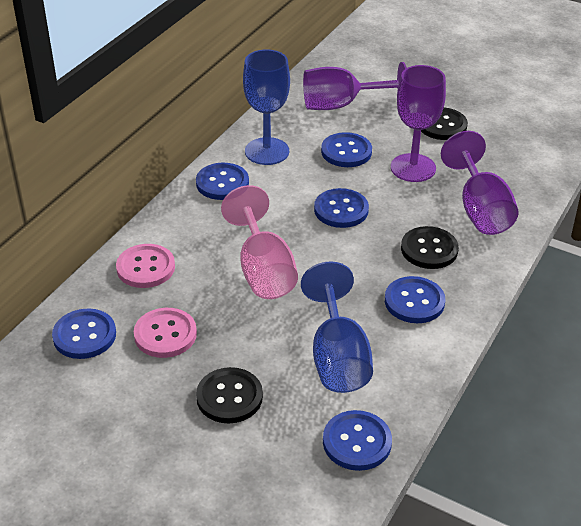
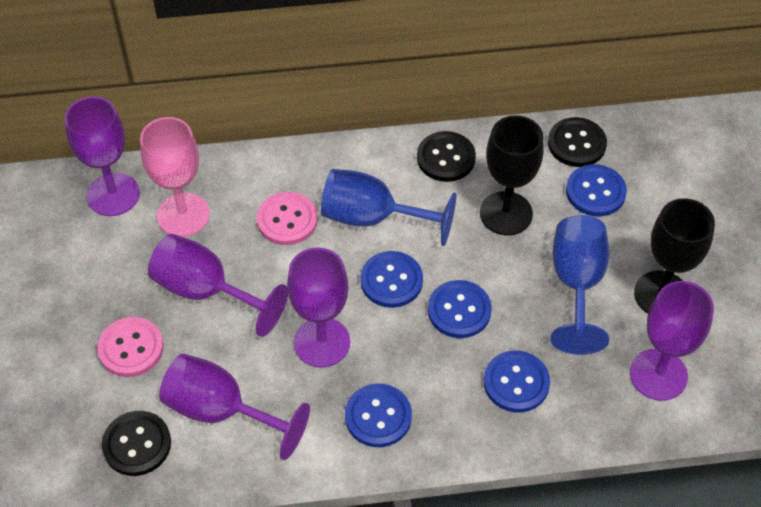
black goblet: 0 -> 2
blue button: 6 -> 5
purple goblet: 3 -> 5

